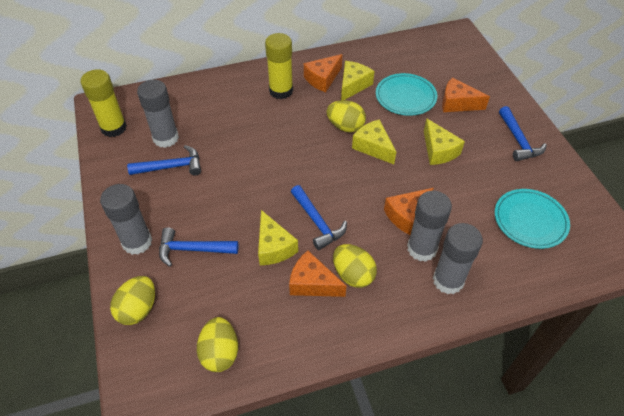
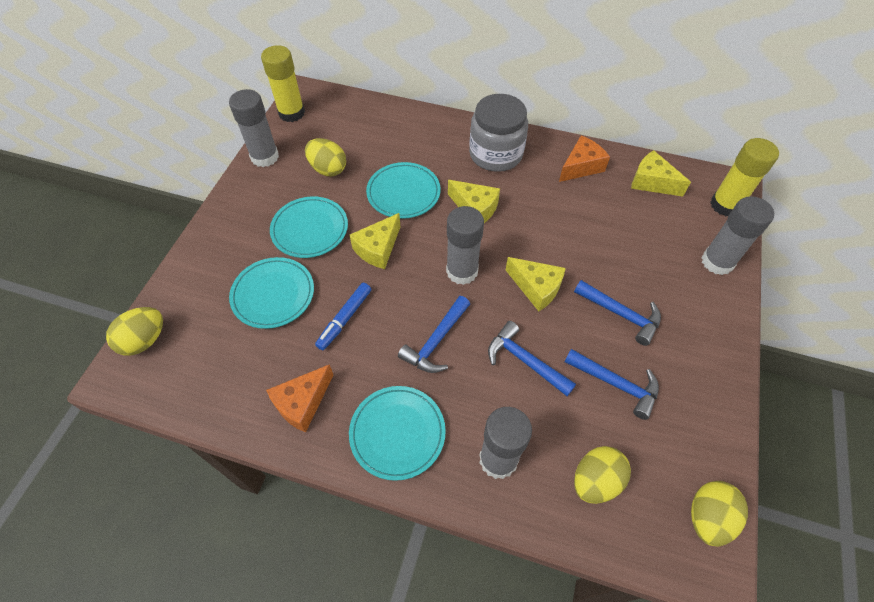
blue marker: 0 -> 1
grey jar: 0 -> 1
orange cheese: 4 -> 2
turquoise plate: 2 -> 4

